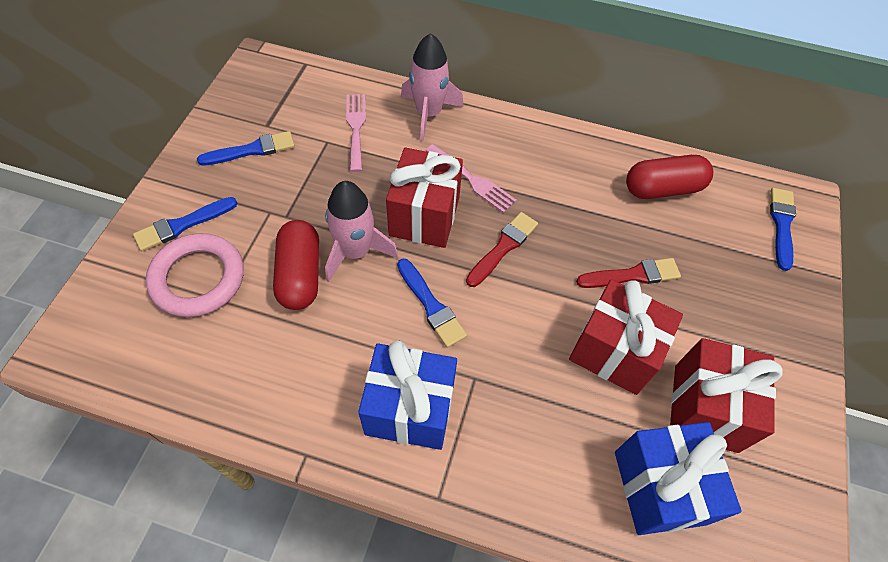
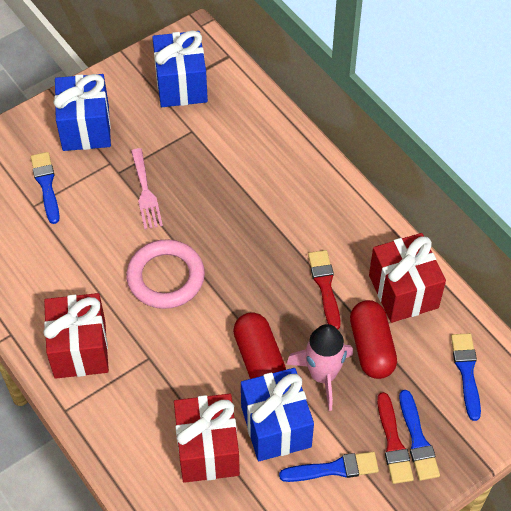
blue gift: 2 -> 3
pink fork: 2 -> 1
pink rocket: 2 -> 1

